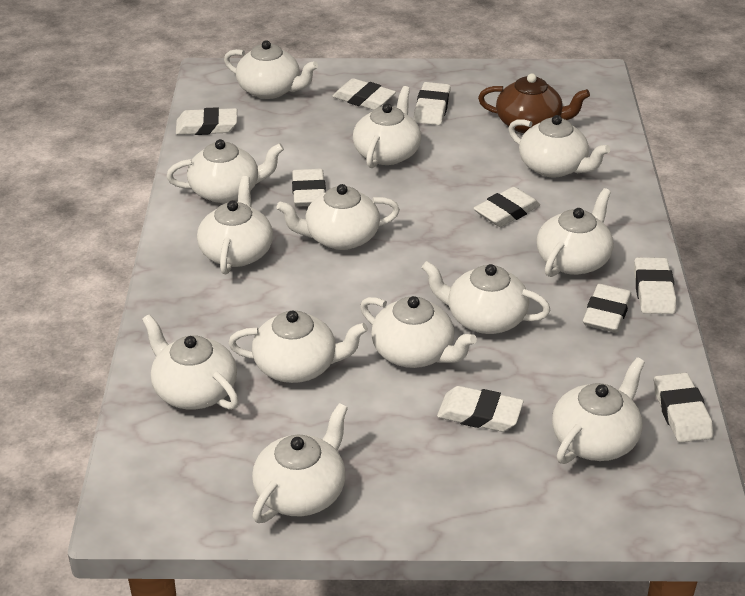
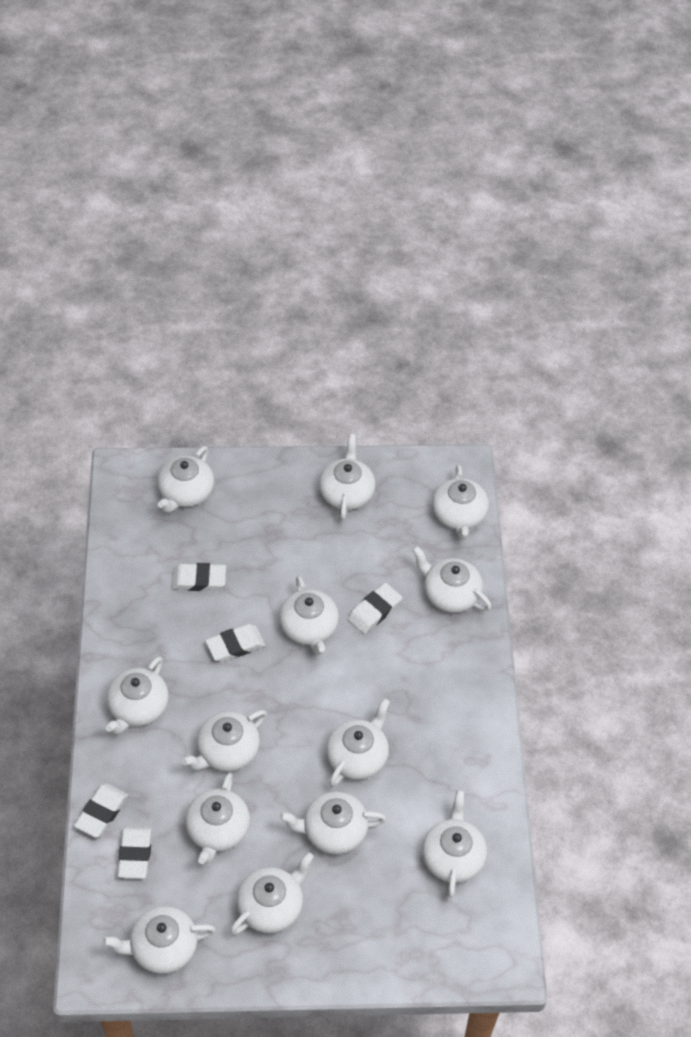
brown teapot: 1 -> 0
white eraser: 9 -> 5

